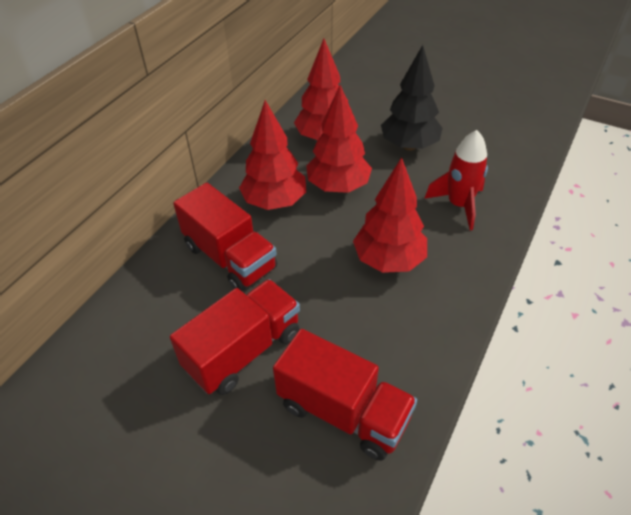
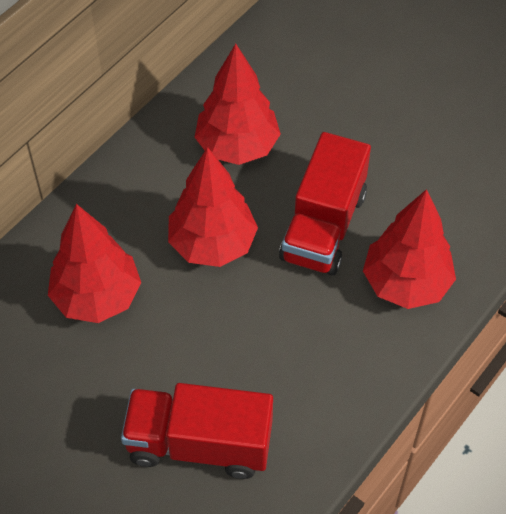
black tree: 1 -> 0
red rocket: 1 -> 0
red truck: 3 -> 2

